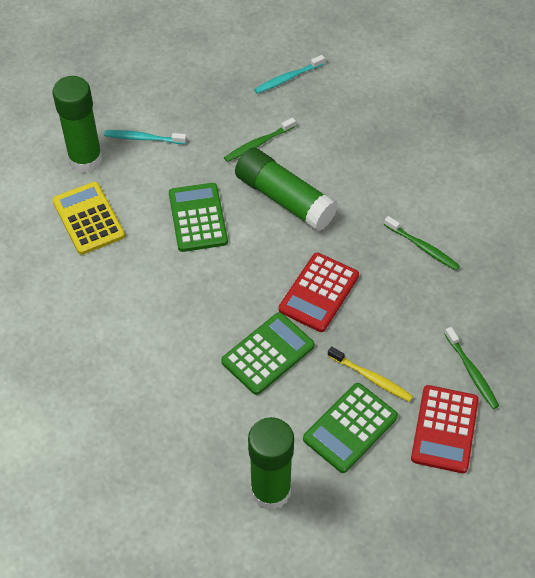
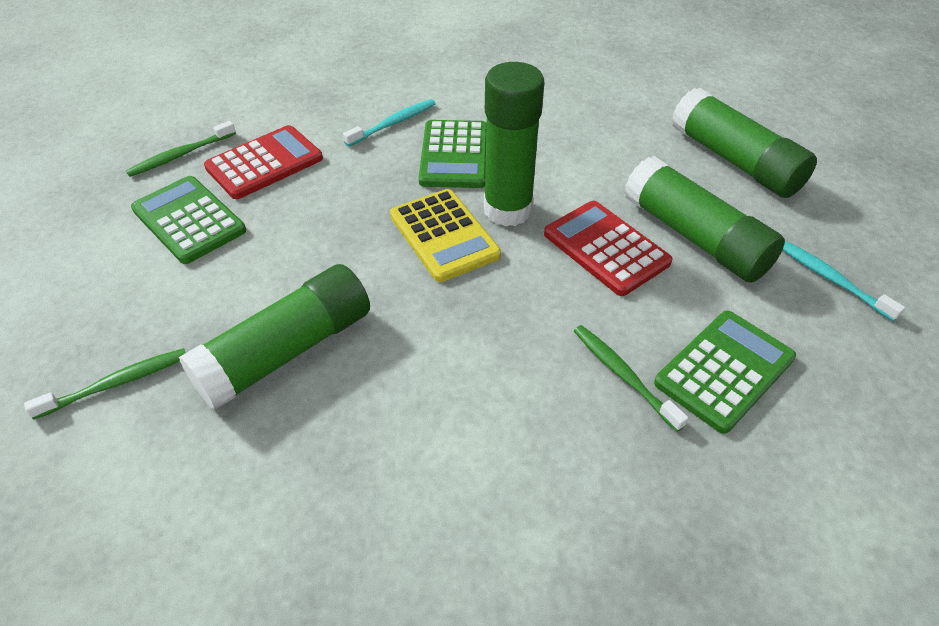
green glue stick: 3 -> 4
yellow toothbrush: 1 -> 0

